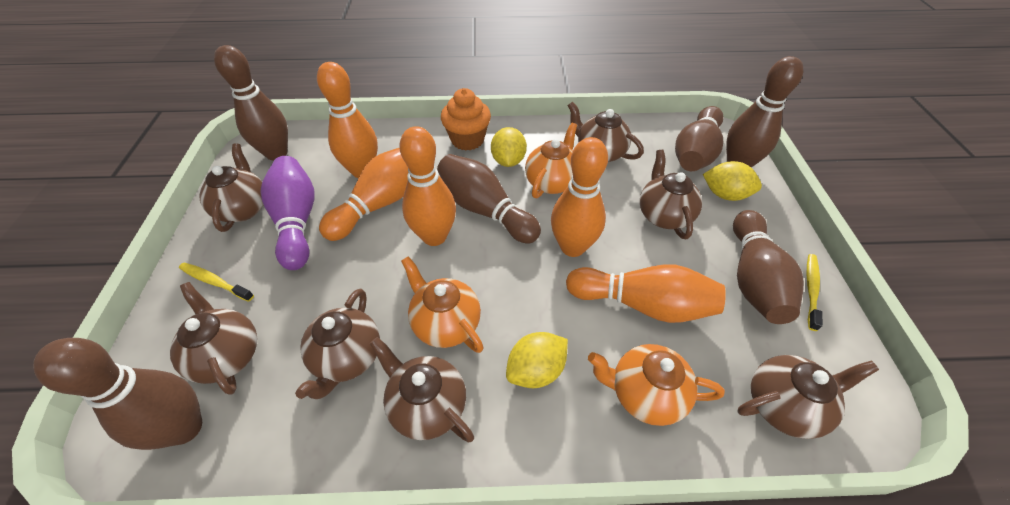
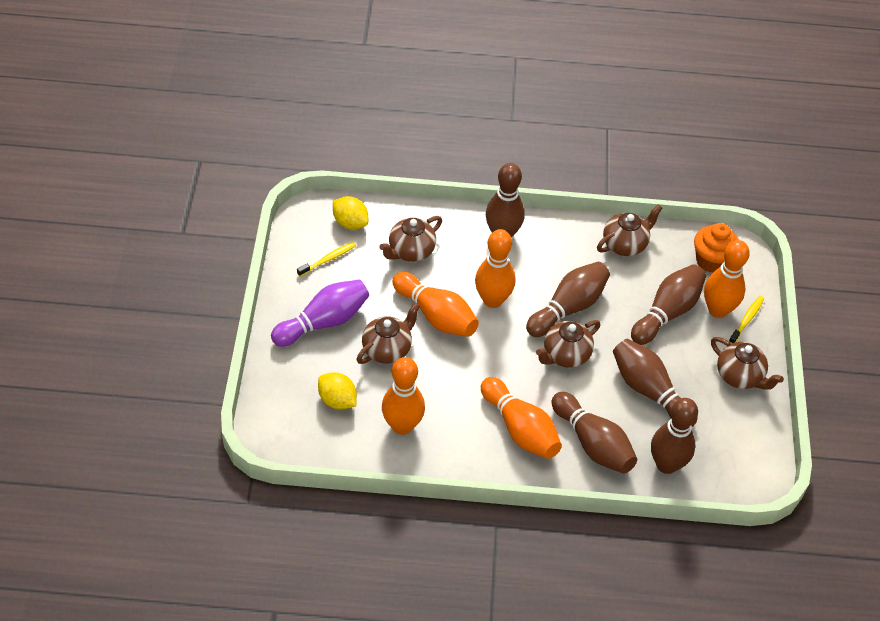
brown teapot: 7 -> 5
orange teapot: 3 -> 0
yellow lemon: 3 -> 2

